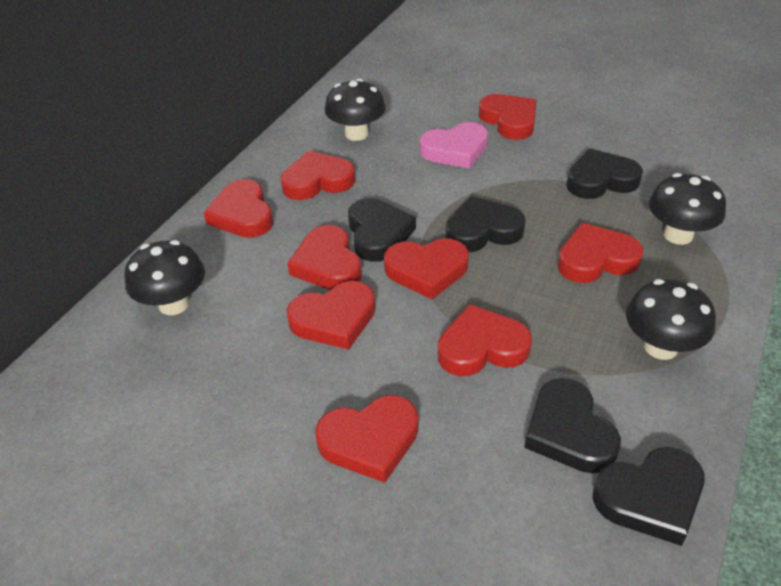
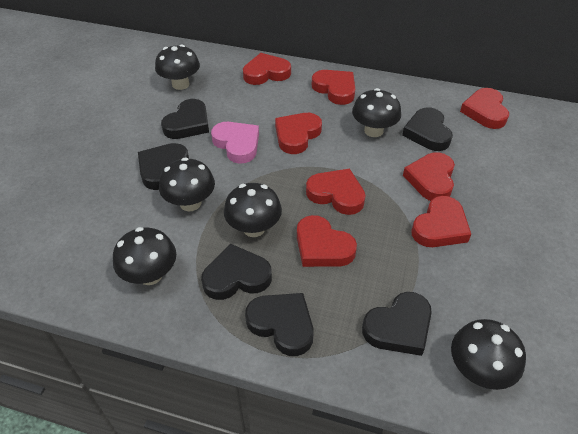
black heart: 5 -> 6
black mushroom: 4 -> 6
red heart: 9 -> 8

